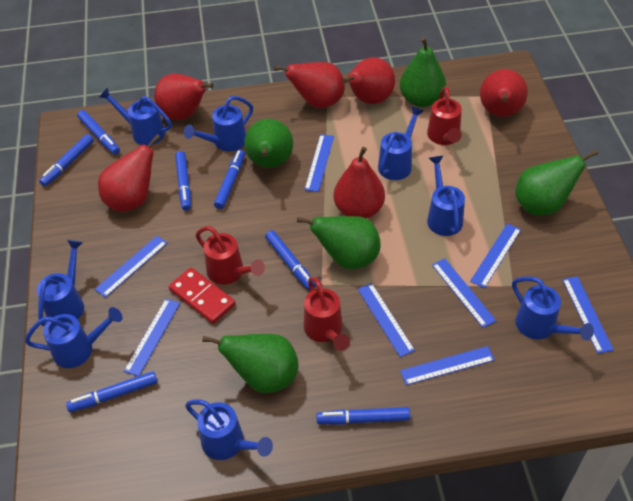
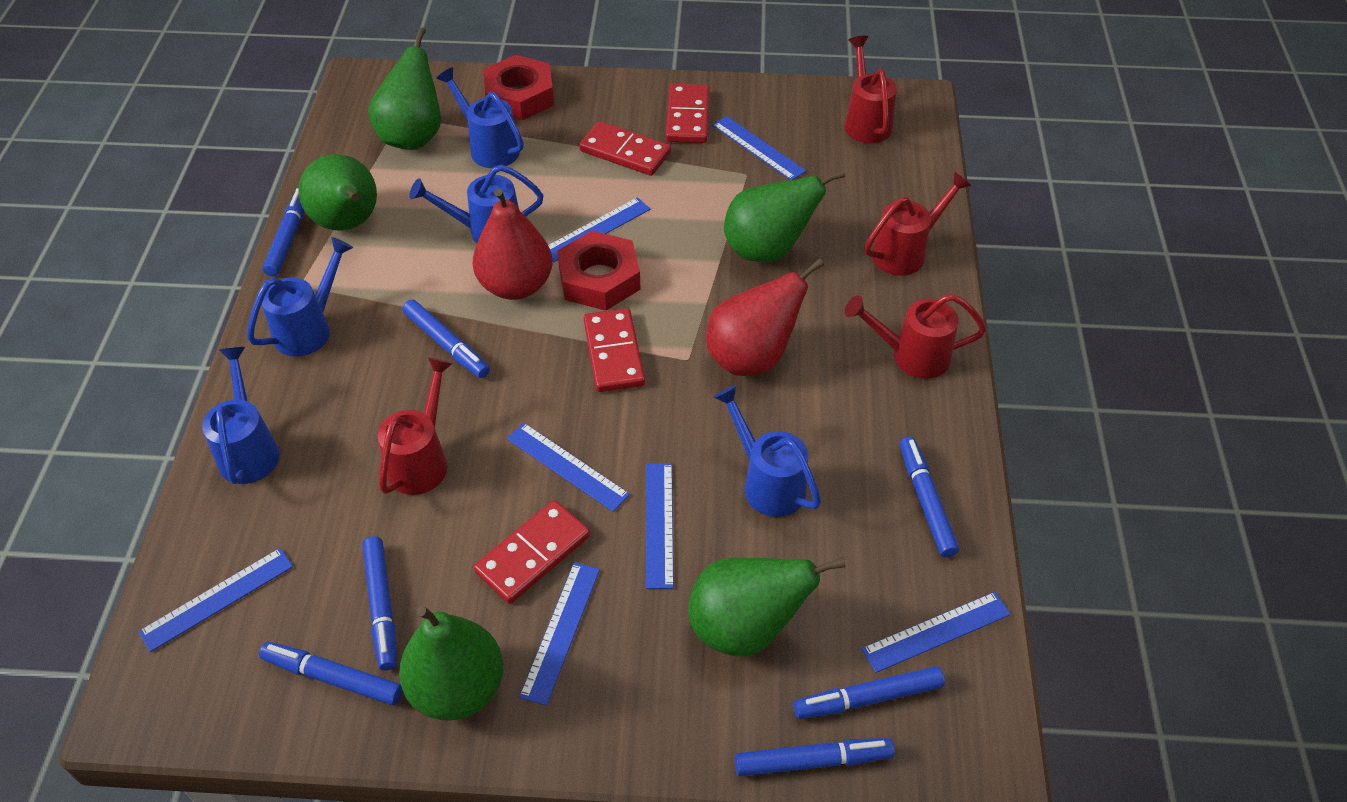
blue ruler: 8 -> 7
blue watering can: 8 -> 5
red domino: 1 -> 4
red nut: 0 -> 2
red pear: 6 -> 2
red watering can: 3 -> 4

